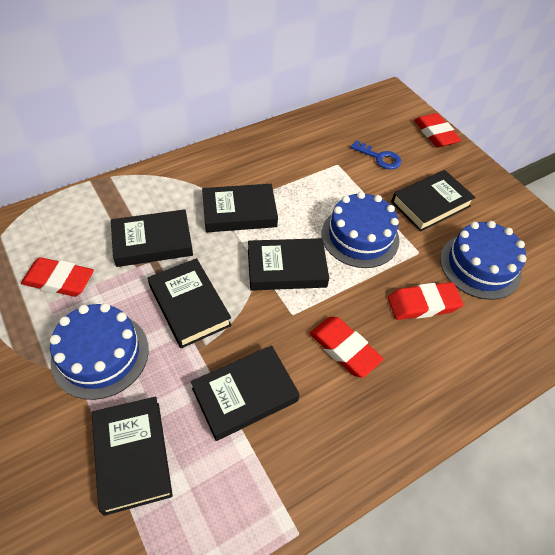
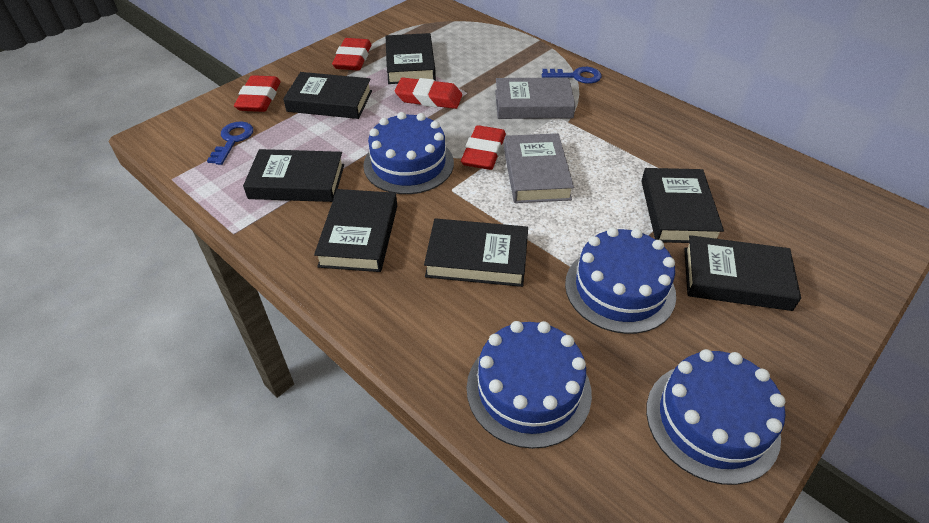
blue cake: 3 -> 4
blue key: 1 -> 2
grey book: 0 -> 2

